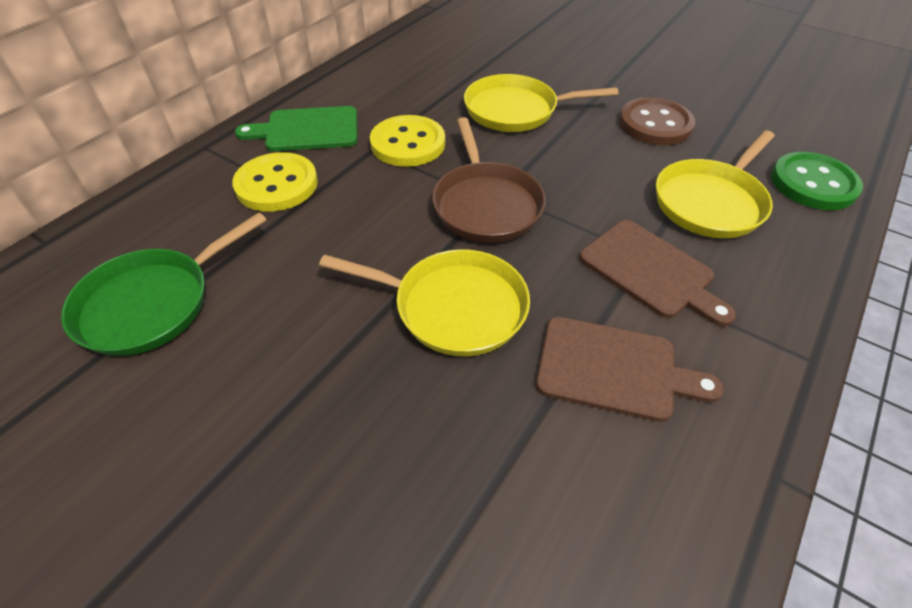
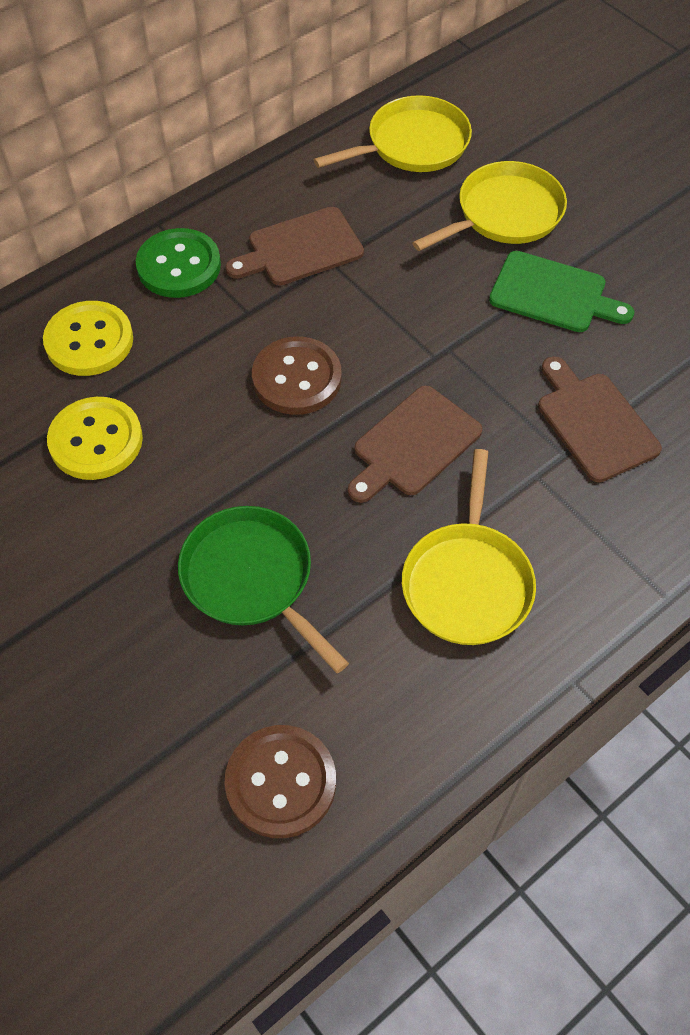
brown button: 1 -> 2
brown cutting board: 2 -> 3
brown pan: 1 -> 0

